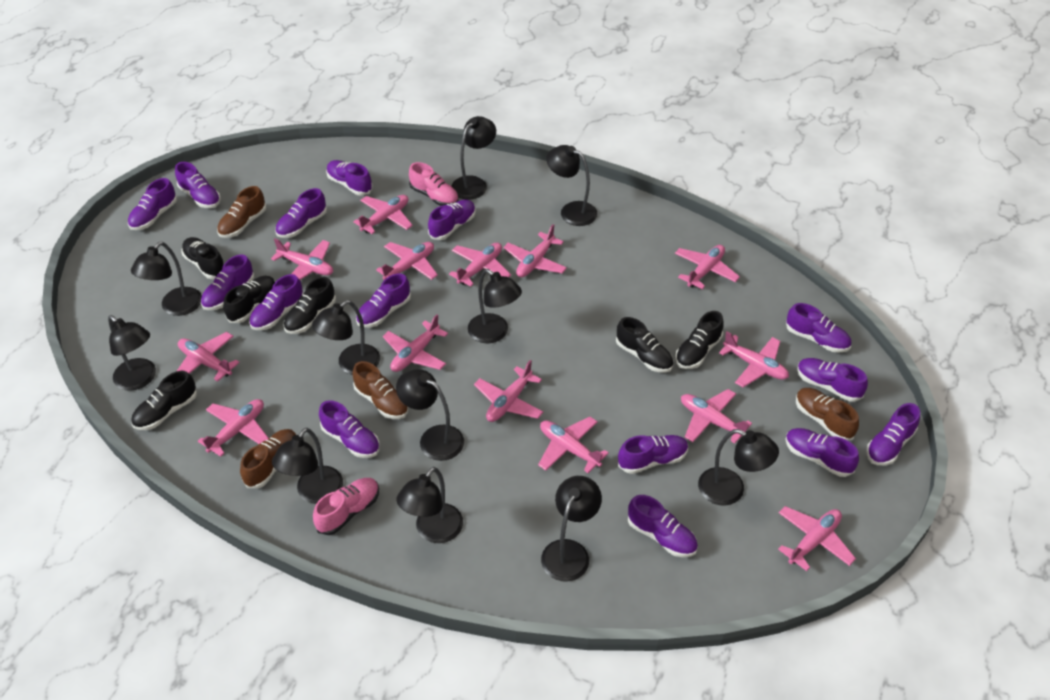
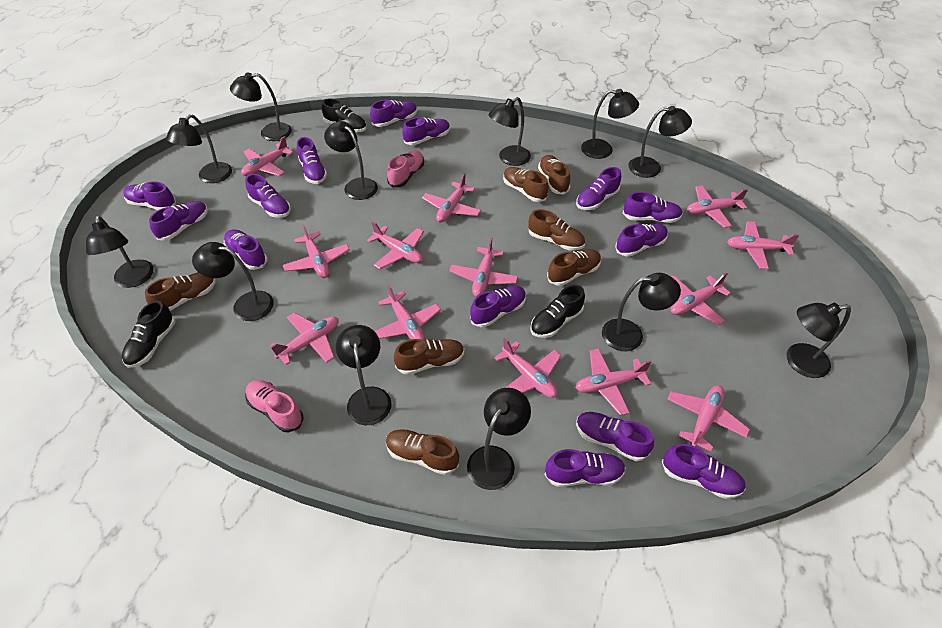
black lamp: 11 -> 12
black shoe: 6 -> 3
brown shoe: 4 -> 7
pink plane: 14 -> 13
purple shoe: 15 -> 14

